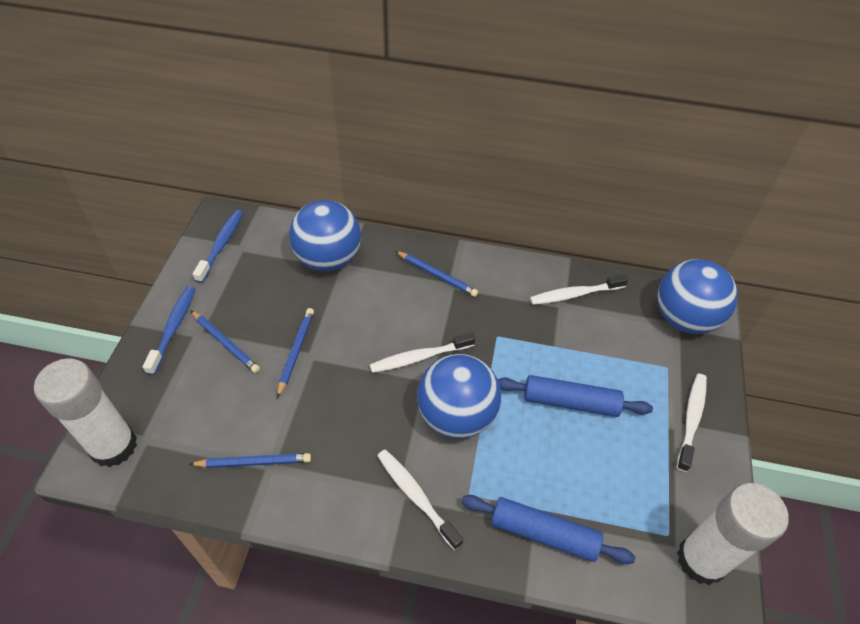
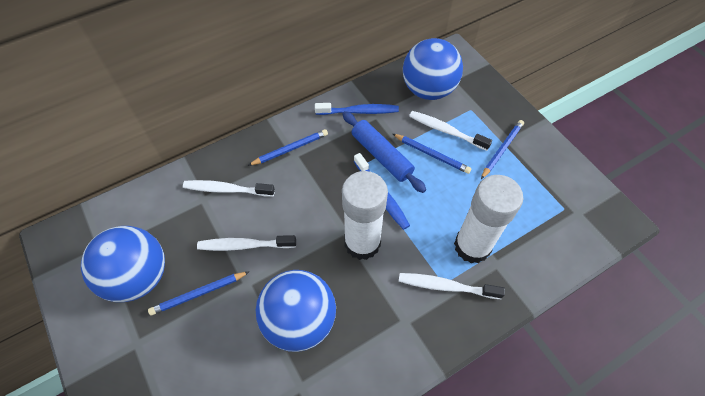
blue rolling pin: 2 -> 1

